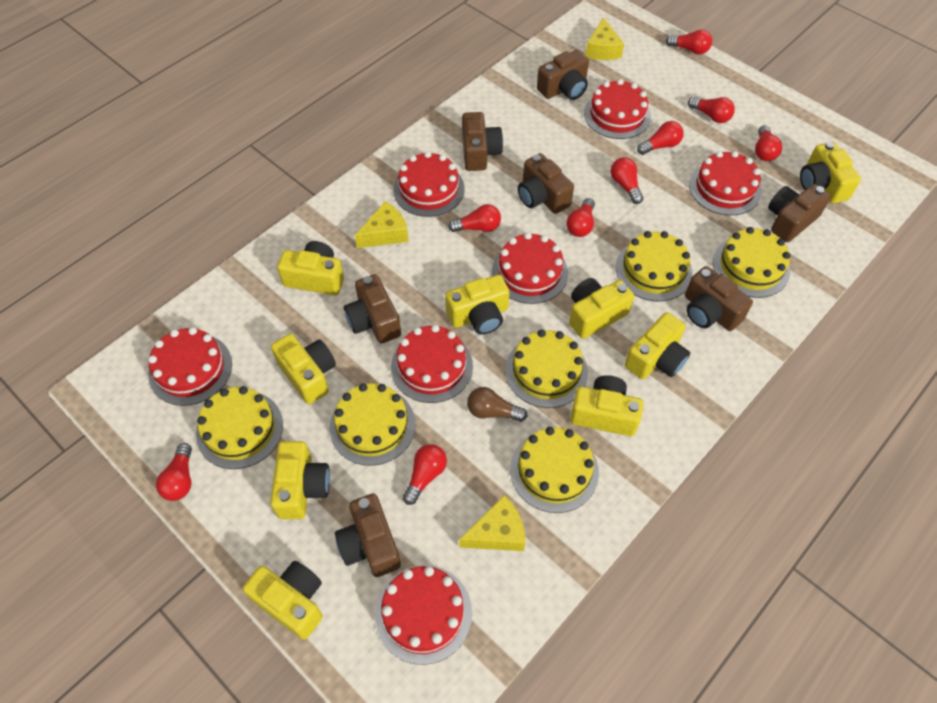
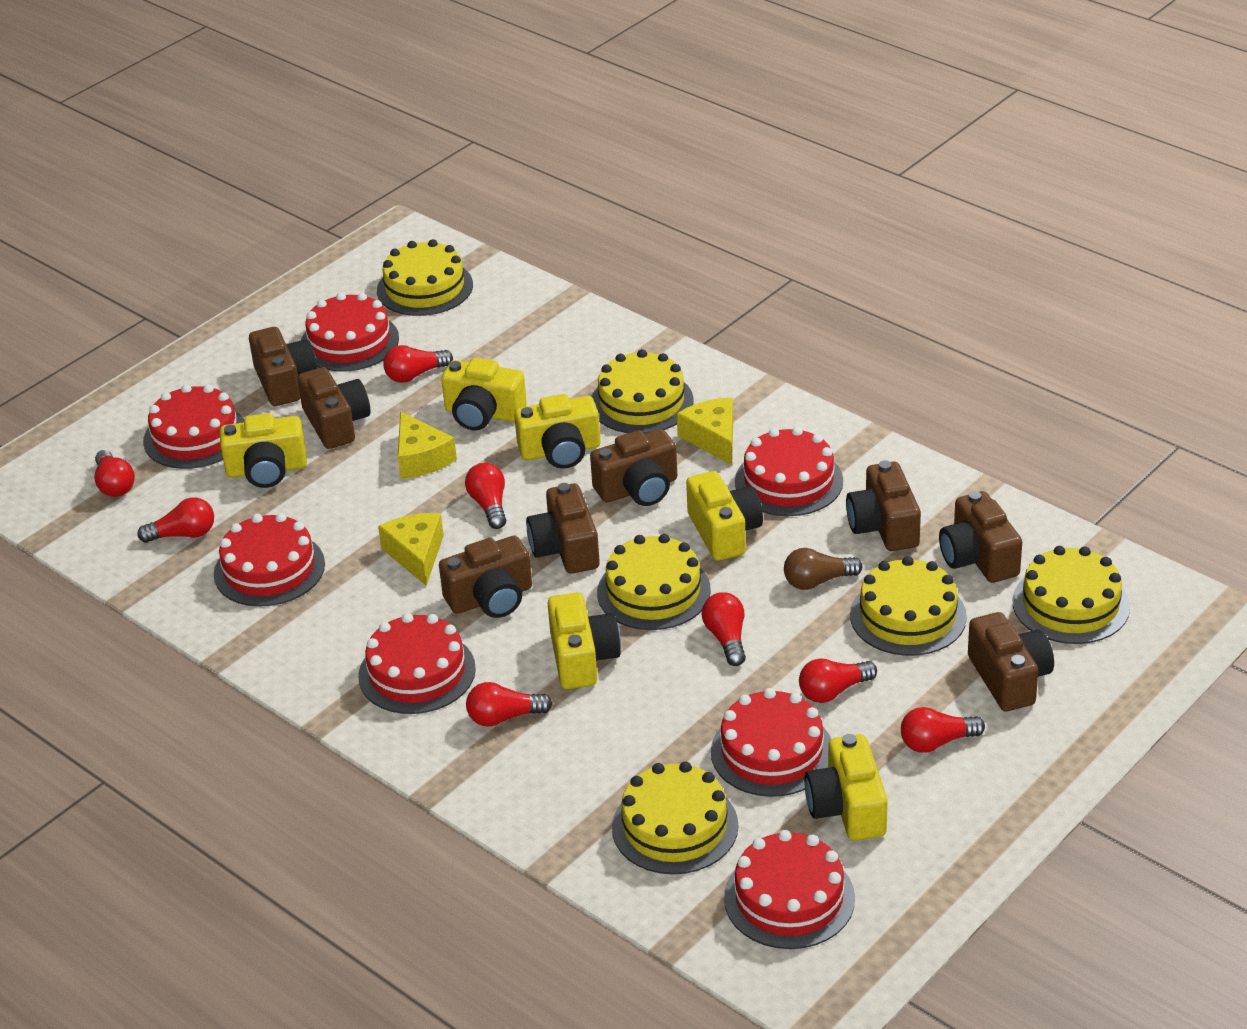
brown camera: 7 -> 8
red light bulb: 9 -> 8
yellow camera: 9 -> 6

